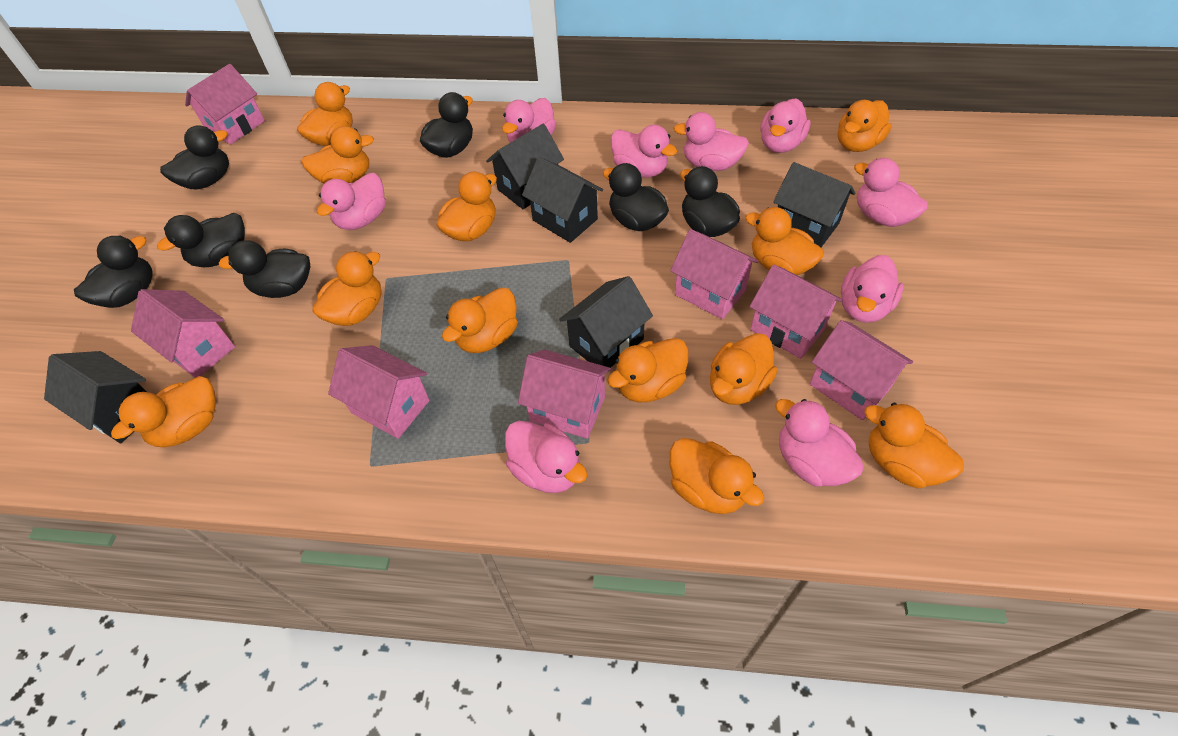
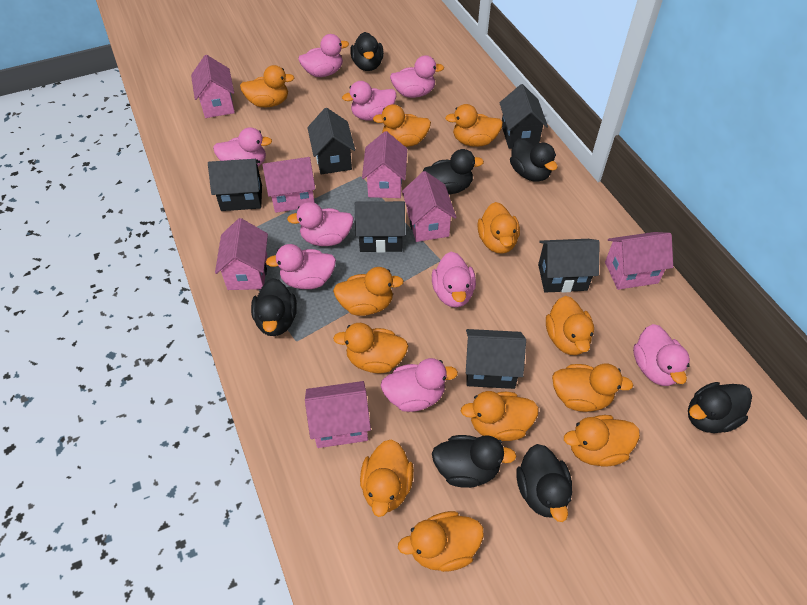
black house: 5 -> 6

